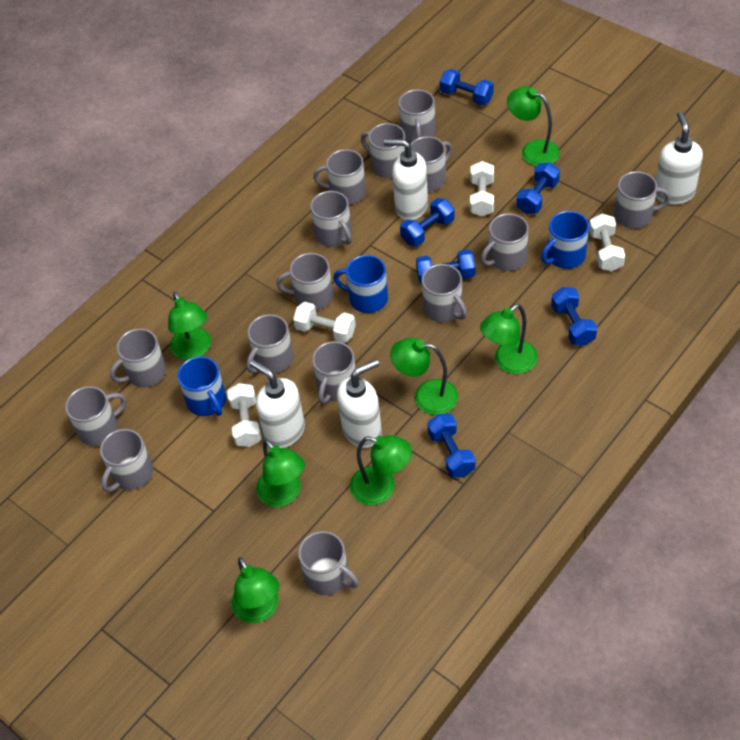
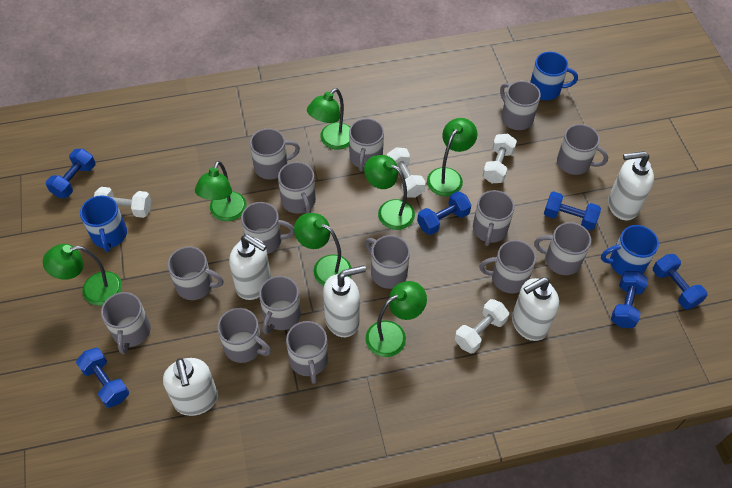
white soap dispenser: 4 -> 5

